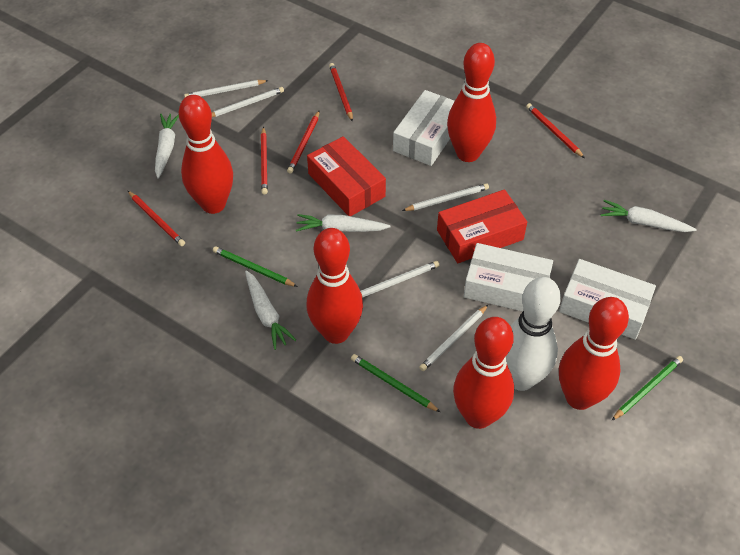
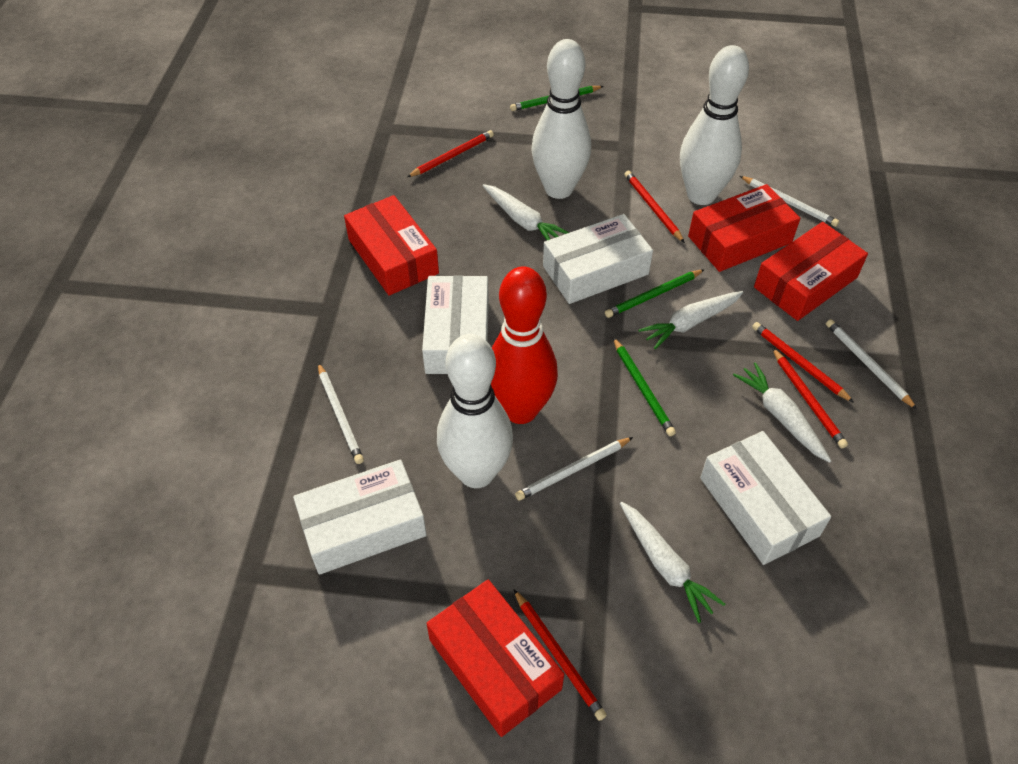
red bowling pin: 5 -> 1
red box: 2 -> 4
white bowling pin: 1 -> 3
white box: 3 -> 4
white pencil: 5 -> 4

